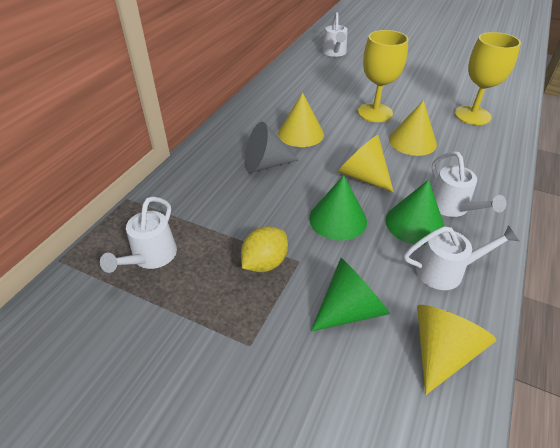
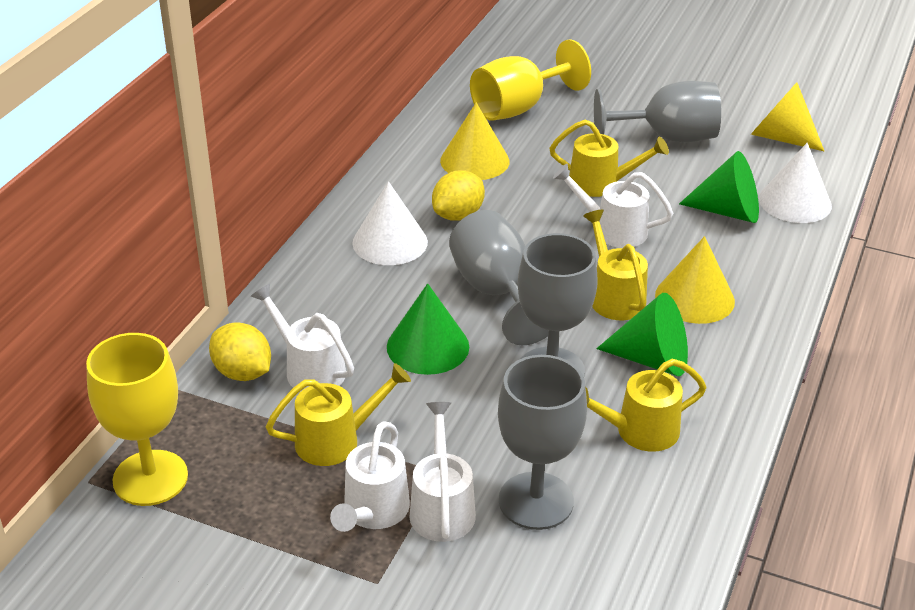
grey cone: 1 -> 0
grey goblet: 0 -> 4
white cone: 0 -> 2
yellow cone: 4 -> 3
yellow lemon: 1 -> 2
yellow watering can: 0 -> 4

